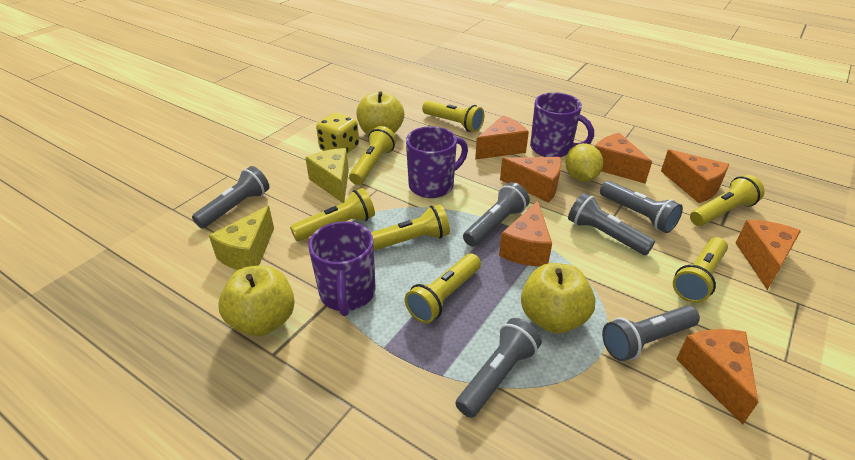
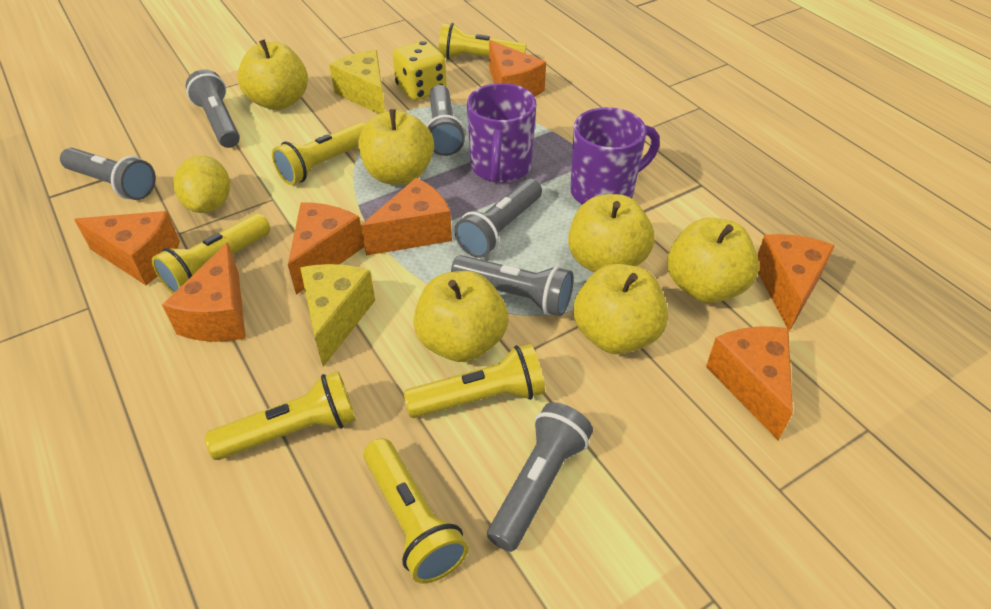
purple mug: 3 -> 2
yellow apple: 3 -> 6
yellow flashlight: 7 -> 6

